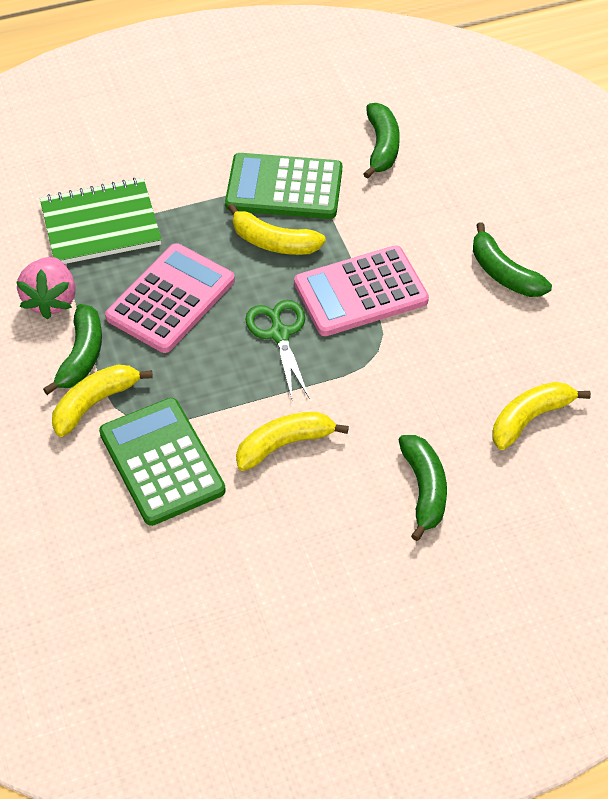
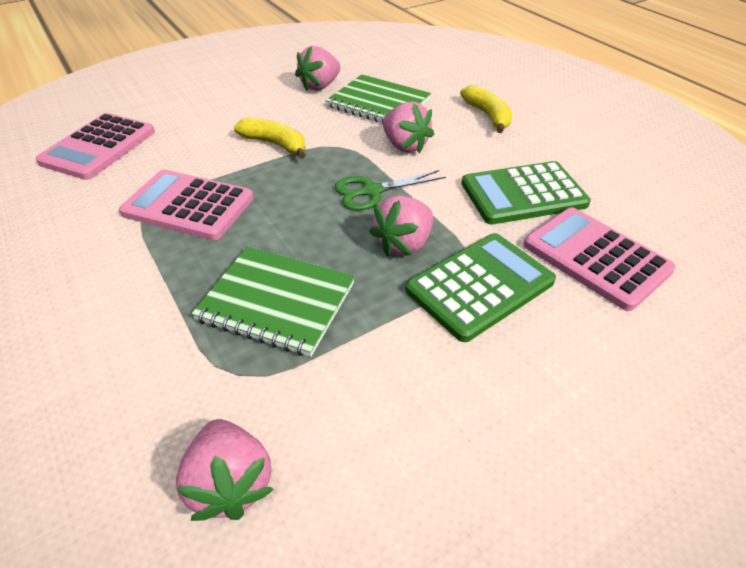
green banana: 4 -> 0
green notebook: 1 -> 2
pink calculator: 2 -> 3
pink strawberry: 1 -> 4
yellow banana: 4 -> 2

